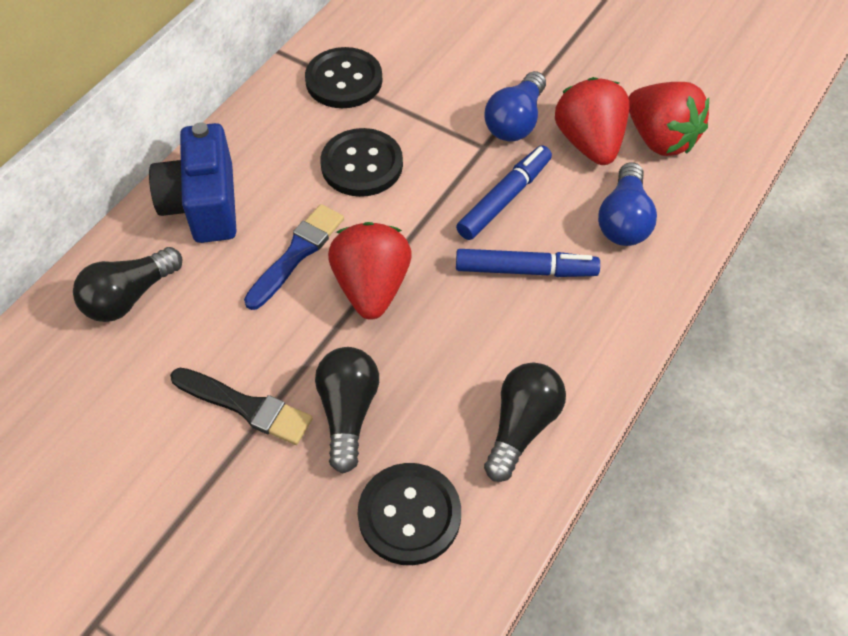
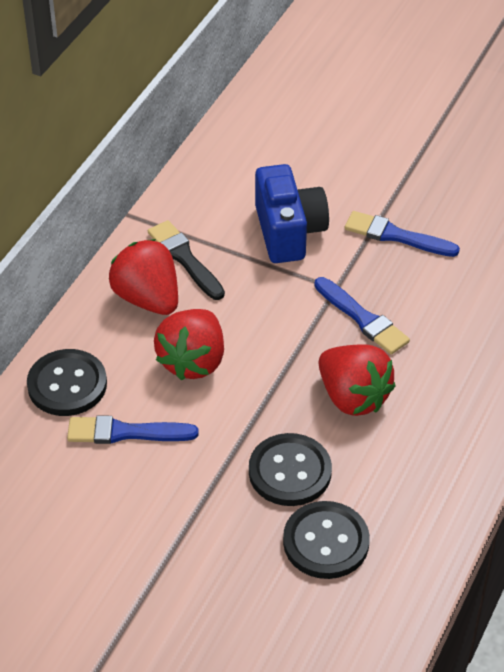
black light bulb: 3 -> 0
blue brush: 1 -> 3
blue light bulb: 2 -> 0
blue marker: 2 -> 0

